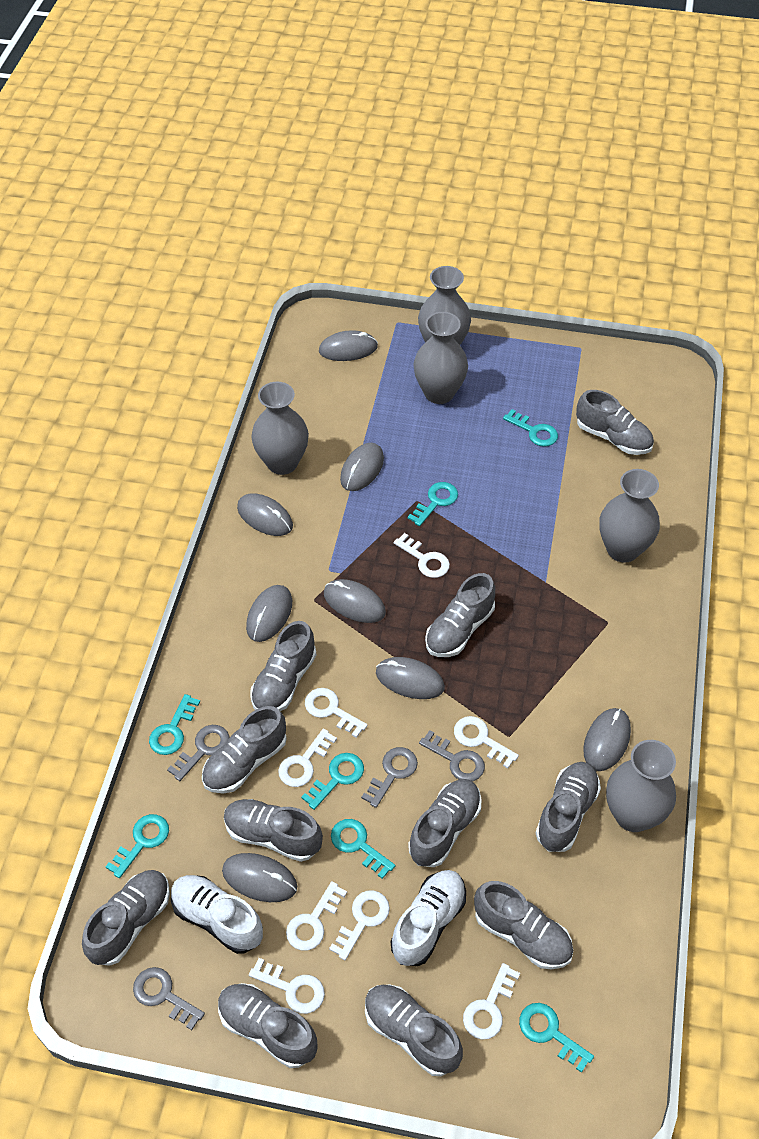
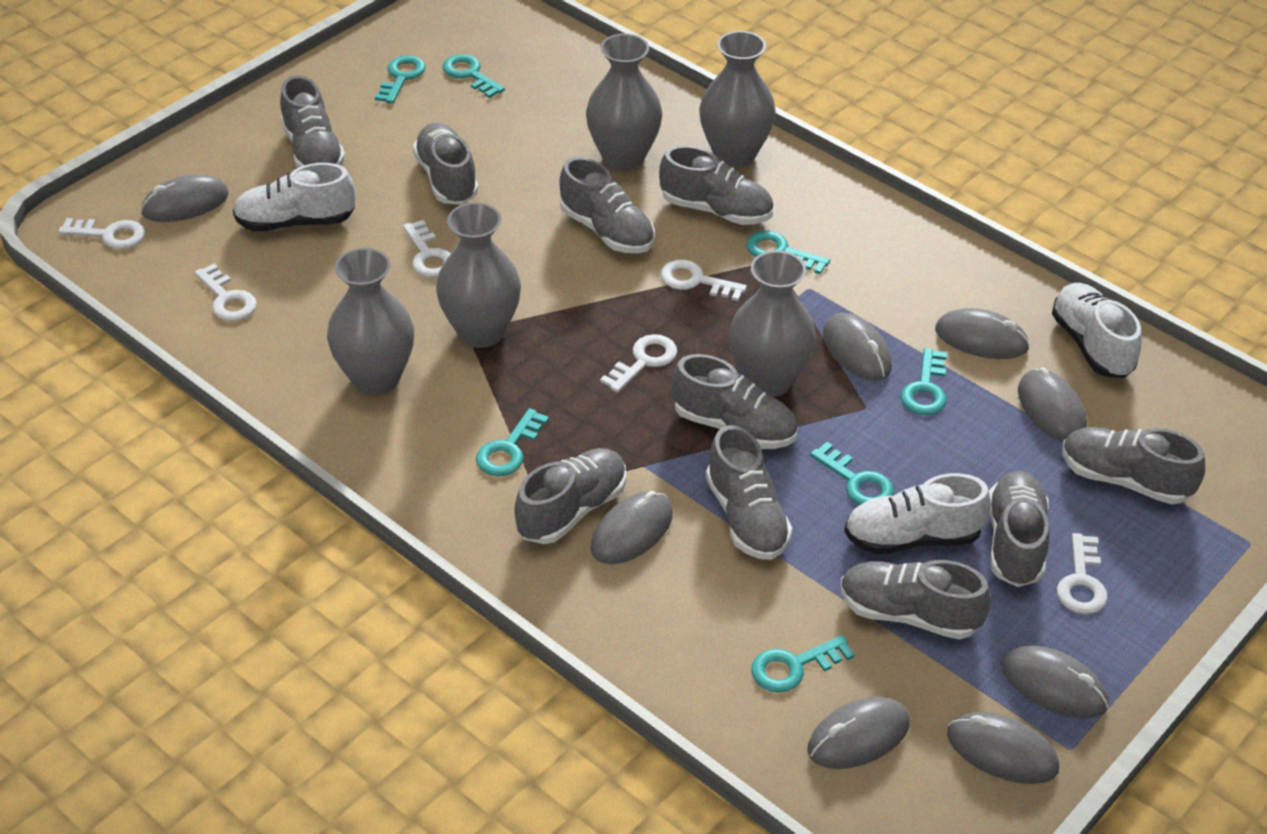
grey key: 4 -> 0
grey shoe: 11 -> 10
white key: 8 -> 6
white shoe: 2 -> 3

